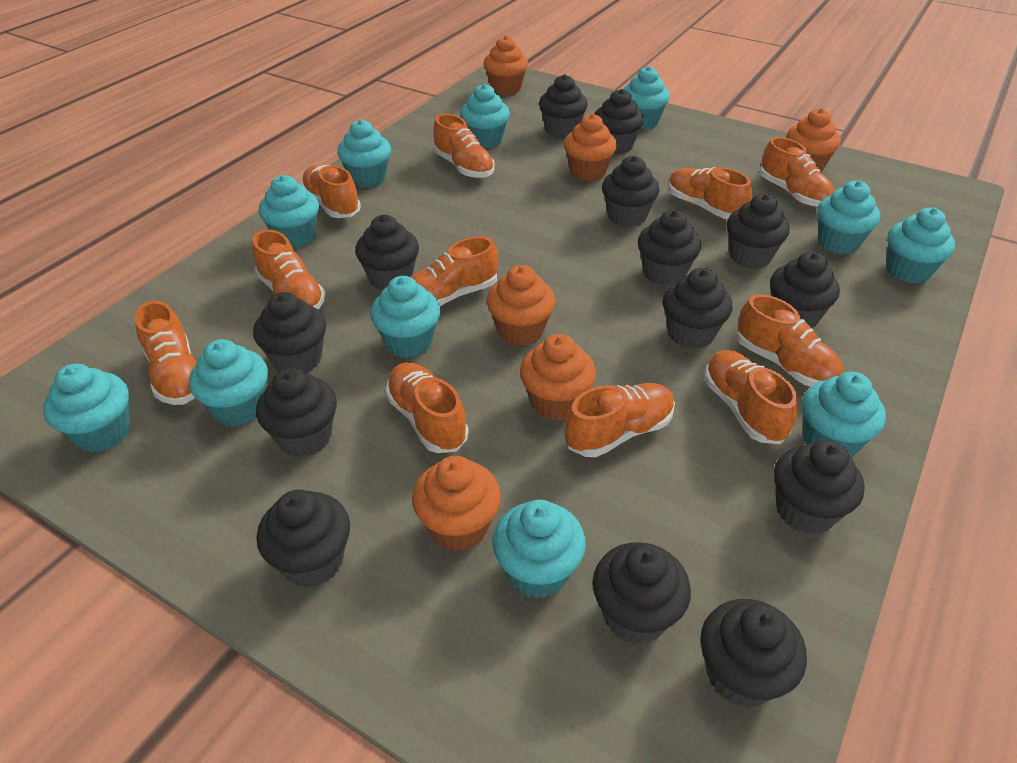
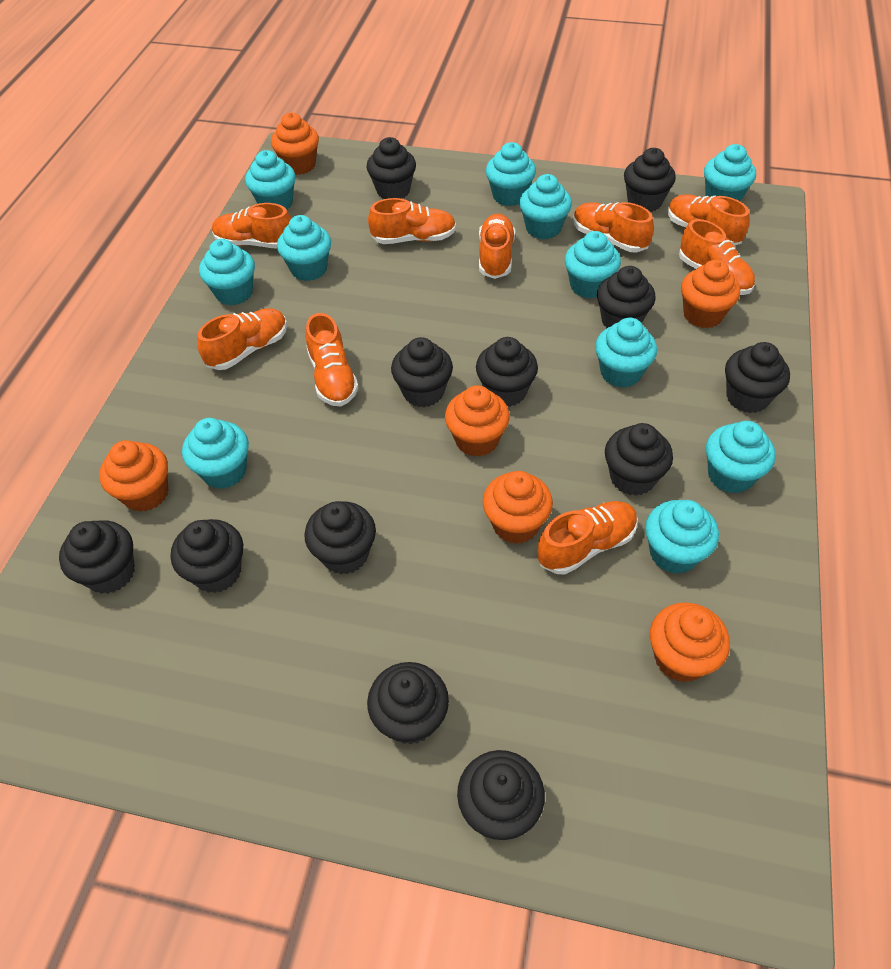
black cupcake: 14 -> 12
orange shoe: 11 -> 9

